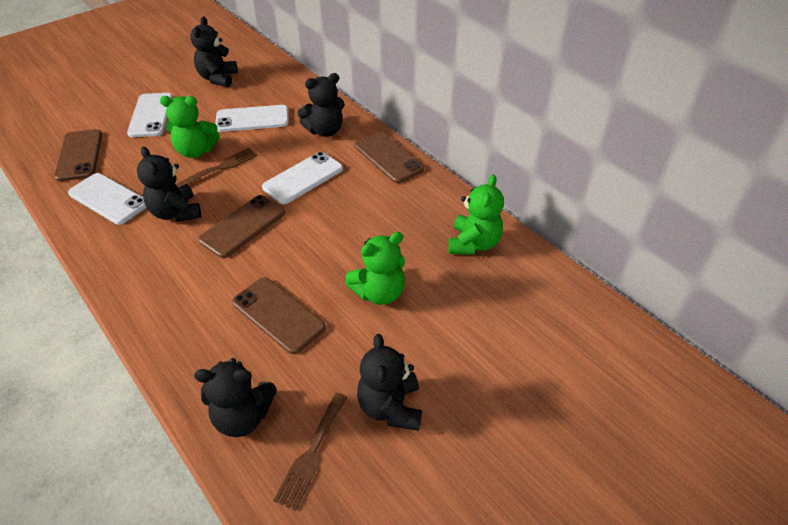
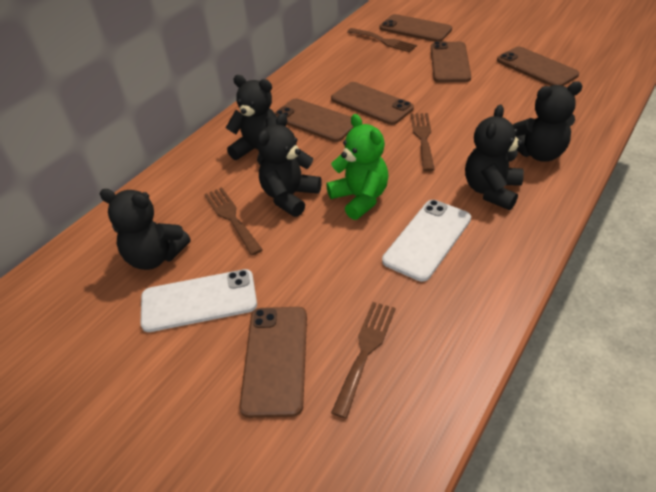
brown fork: 2 -> 4
brown phone: 4 -> 6
green teddy bear: 3 -> 1
white phone: 4 -> 2

